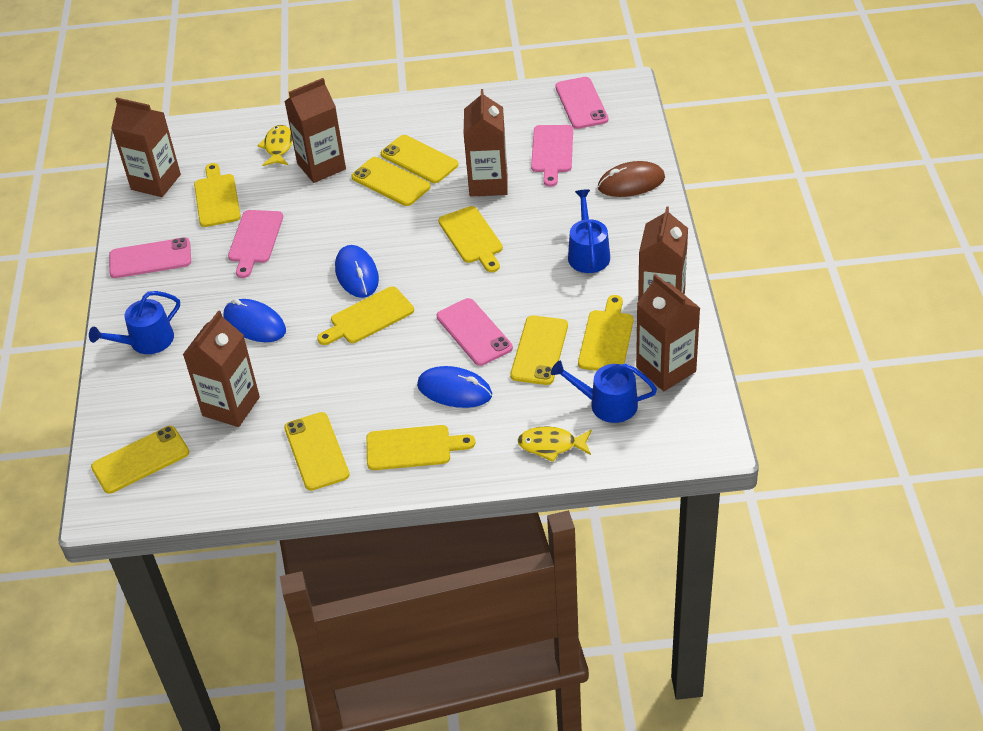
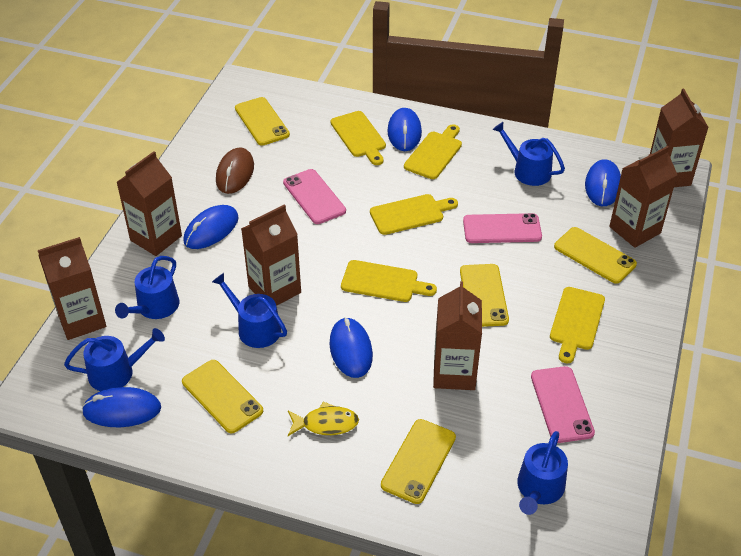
blue mouse: 3 -> 5
blue watering can: 3 -> 5
pink cutting board: 2 -> 0
yellow fish: 2 -> 1

